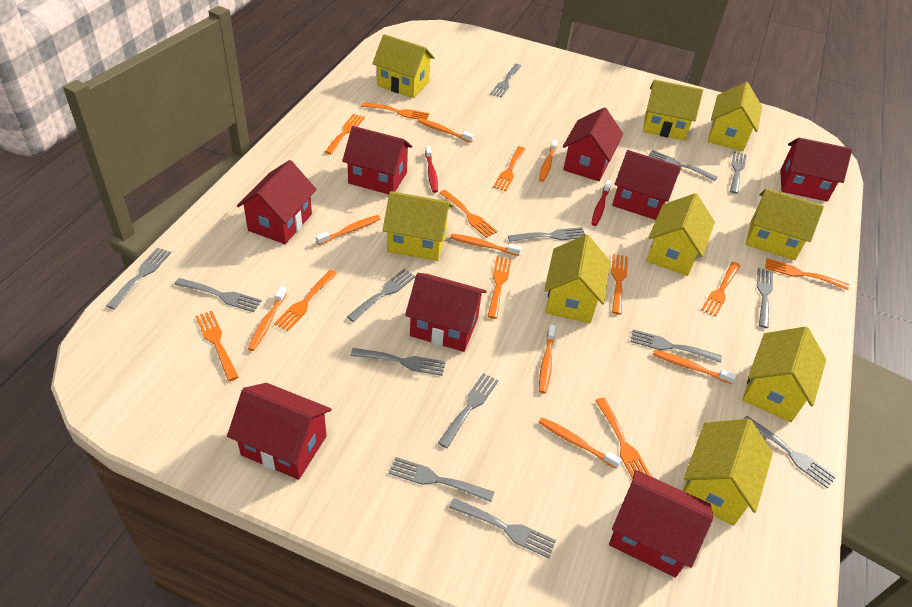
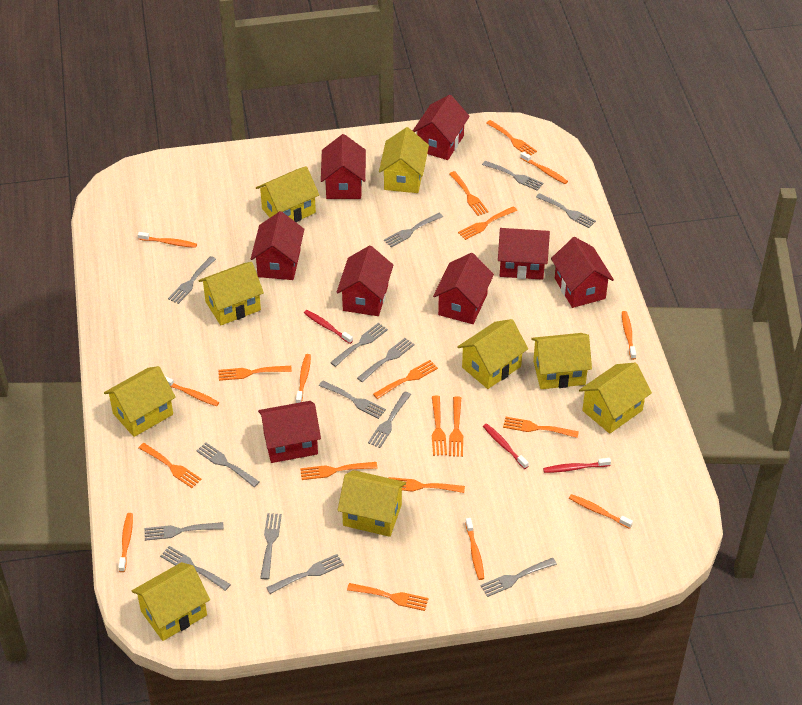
orange fork: 11 -> 12
red toothbrush: 2 -> 3

